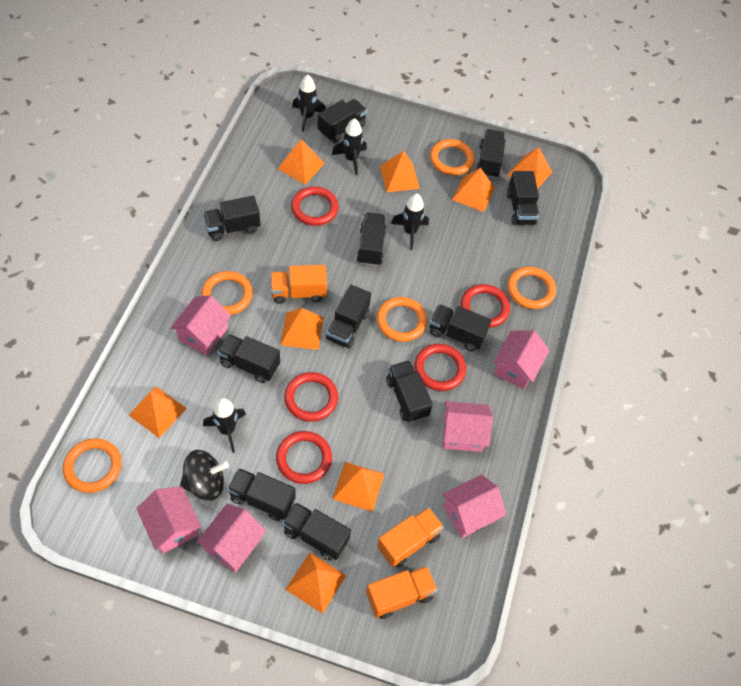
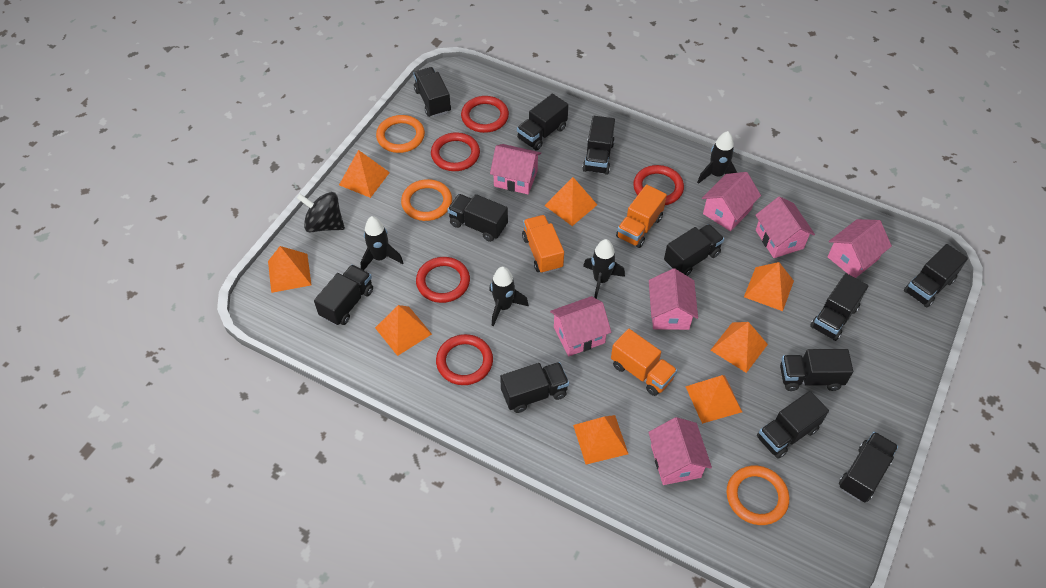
black truck: 11 -> 12
orange ring: 5 -> 3
pink house: 6 -> 7

